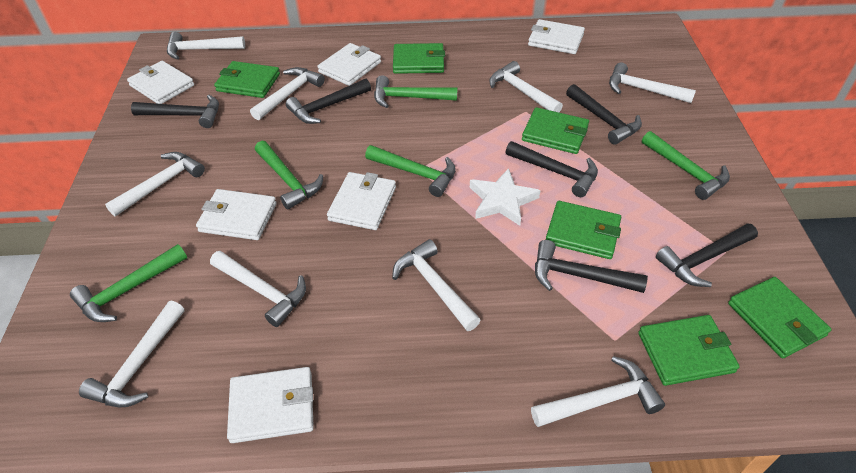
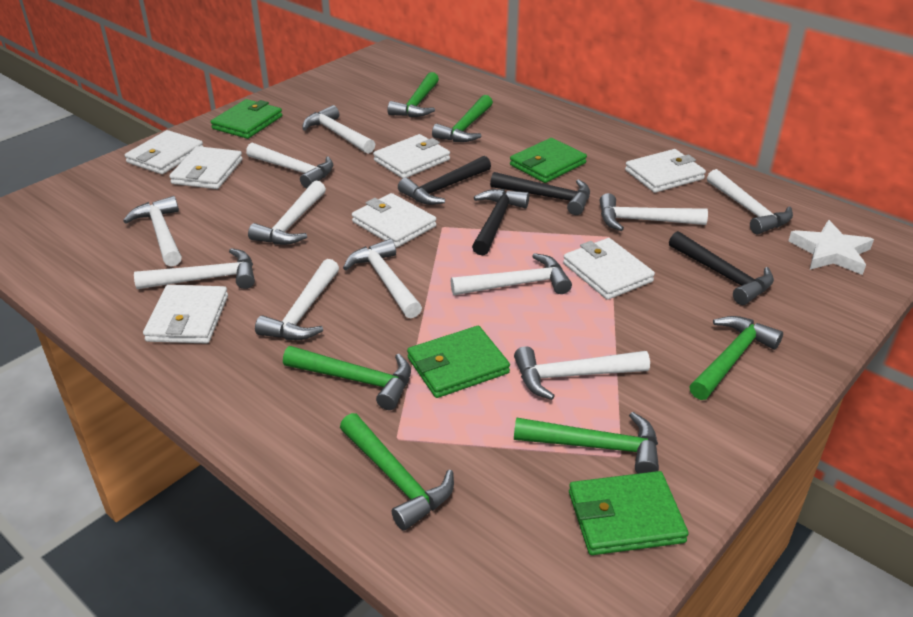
black hammer: 6 -> 4
green hammer: 5 -> 6
green wallet: 6 -> 4
white hammer: 9 -> 11
white wallet: 6 -> 7

